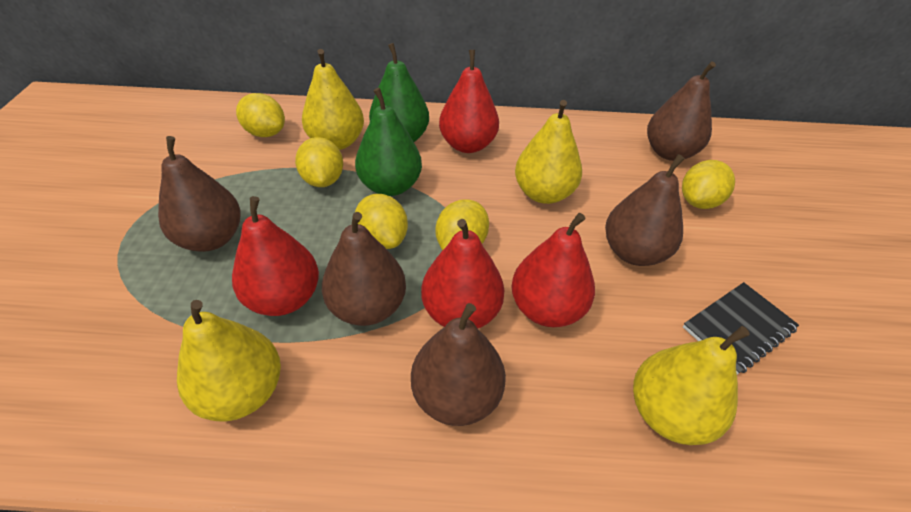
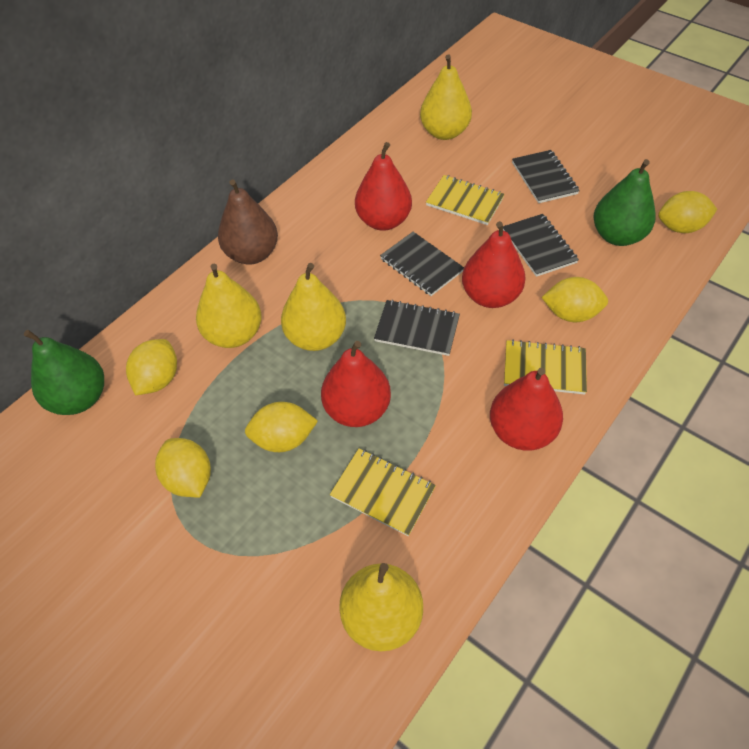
black notebook: 1 -> 4
brown pear: 5 -> 1
yellow notebook: 0 -> 3

